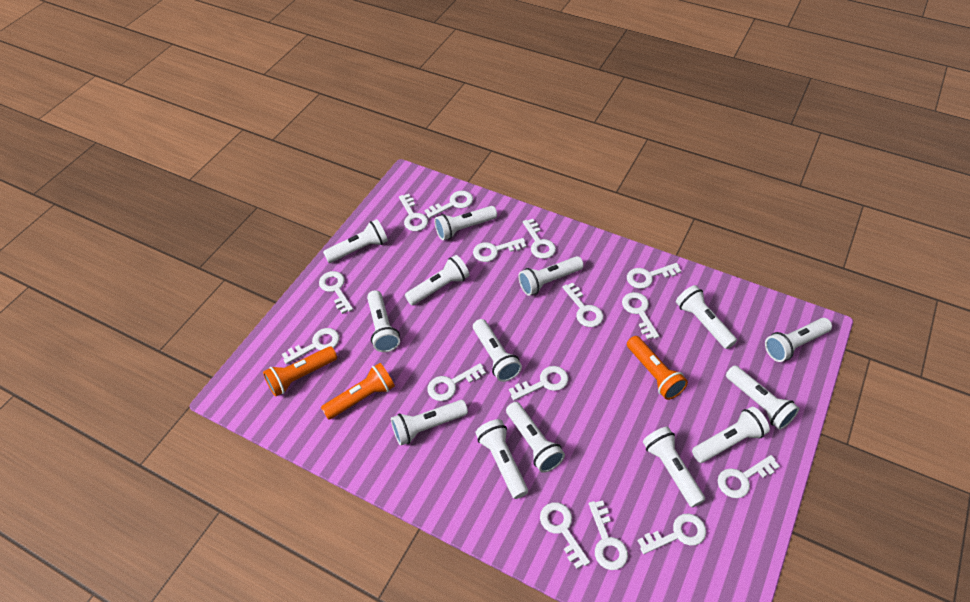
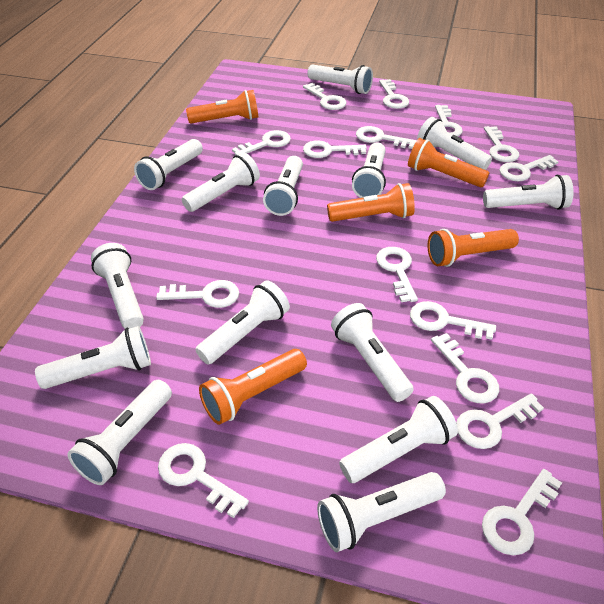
orange flashlight: 3 -> 5

